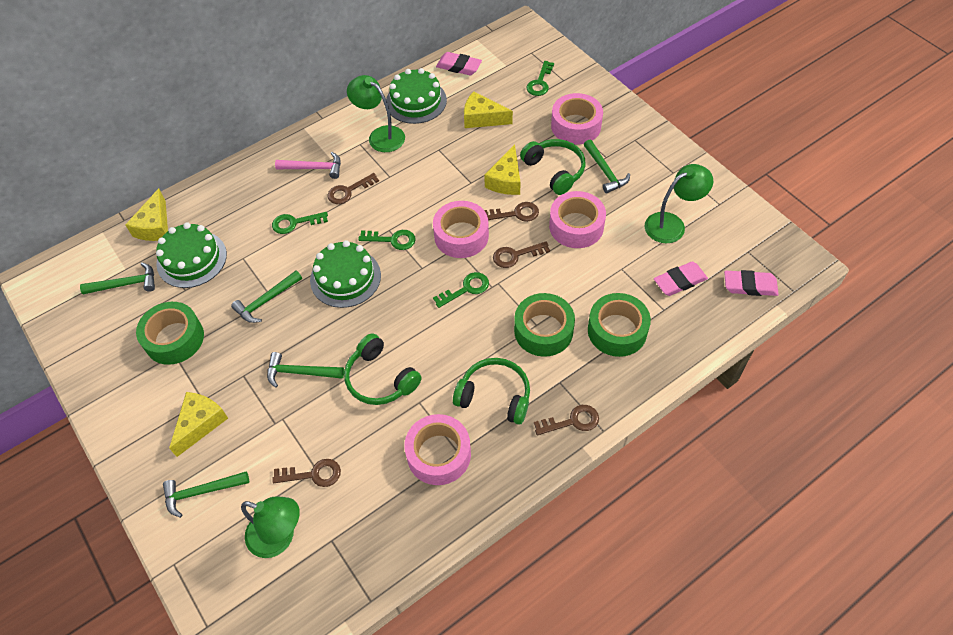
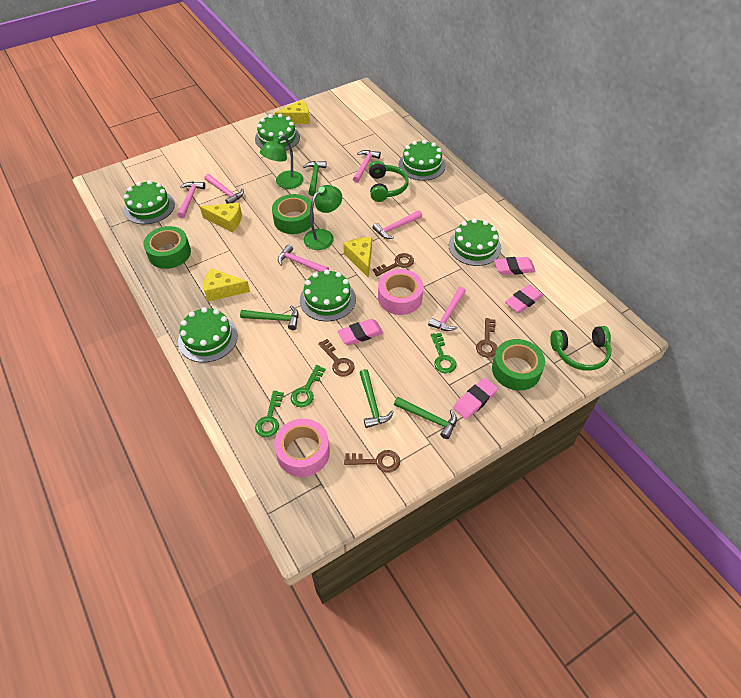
brown key: 5 -> 4
green cake: 3 -> 6
green hammer: 5 -> 4
green headphones: 3 -> 2
green key: 4 -> 3
green lamp: 3 -> 2
pink eraser: 3 -> 4
pink hammer: 1 -> 6
pink tape: 4 -> 2

